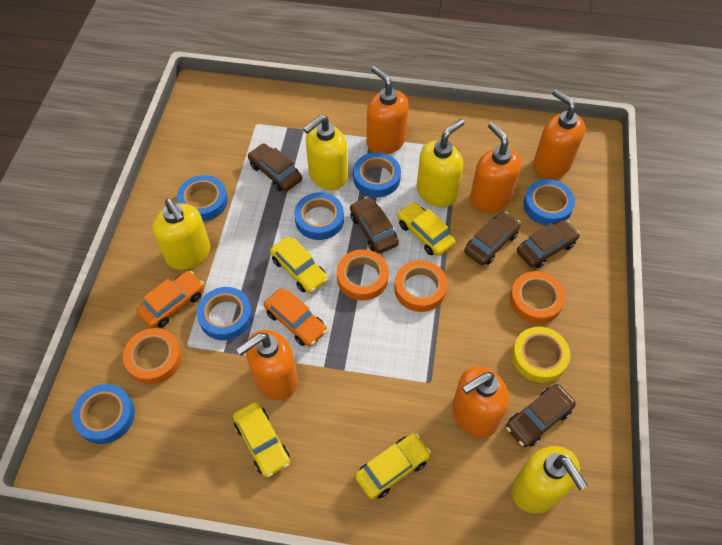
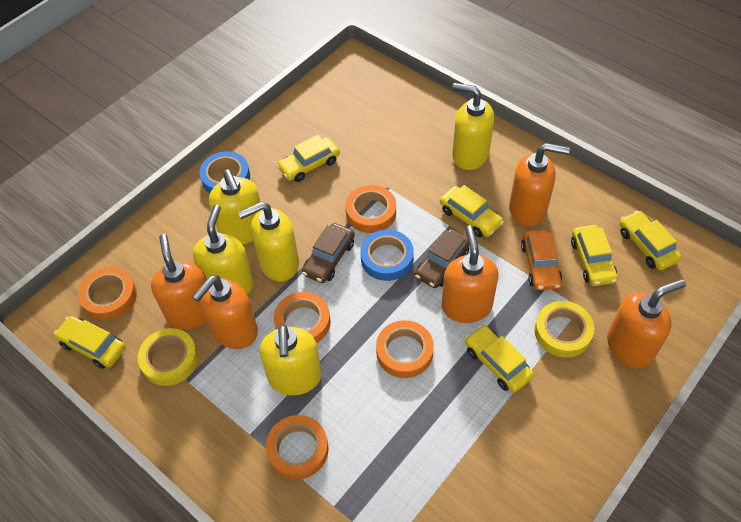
blue tape: 6 -> 2
brown car: 5 -> 2
orange car: 2 -> 1
orange tape: 4 -> 5
yellow car: 4 -> 6
yellow soap dispenser: 4 -> 5
yellow tape: 1 -> 2

